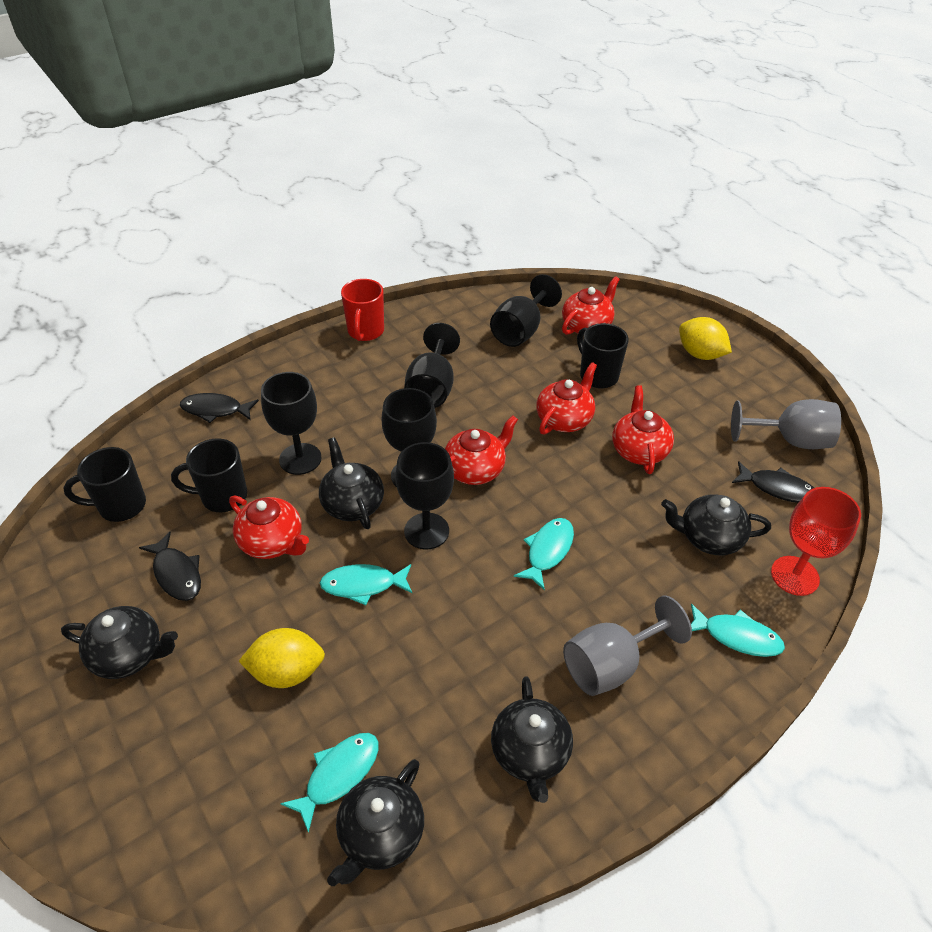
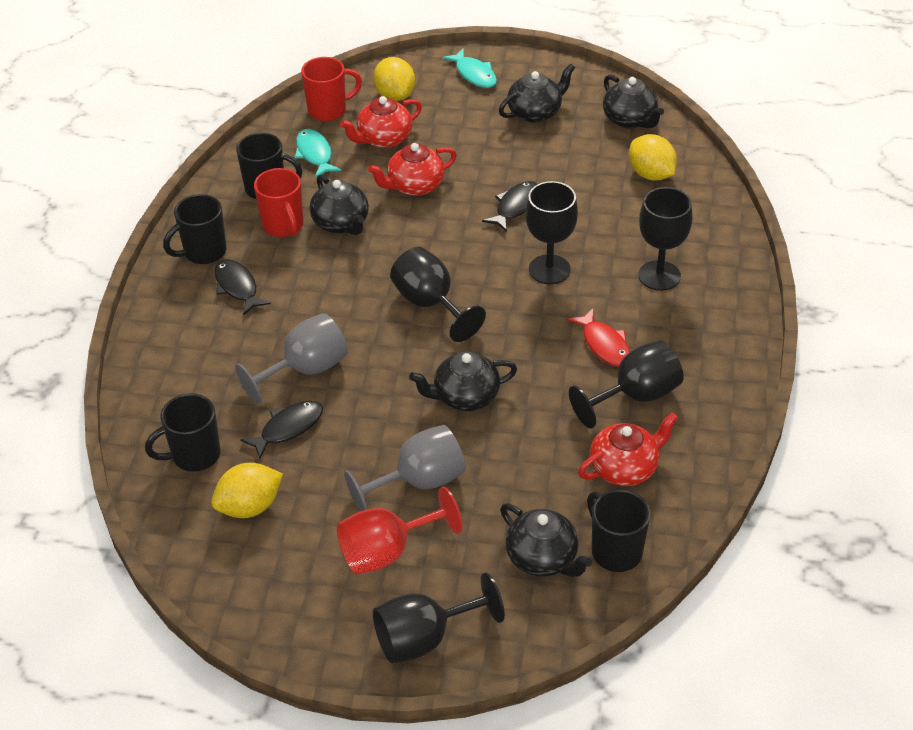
black mug: 3 -> 4
red fish: 0 -> 1
red mug: 1 -> 2
red teapot: 5 -> 3
turquoise fish: 4 -> 2
yellow lemon: 2 -> 3

